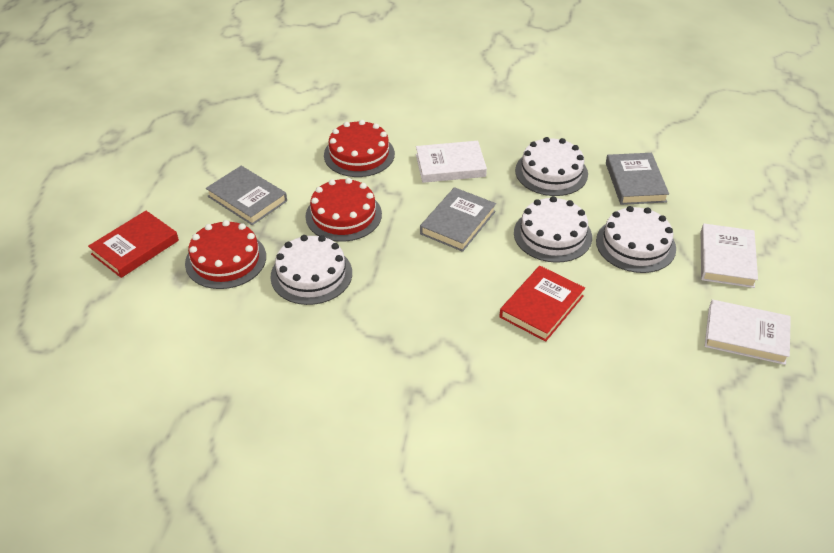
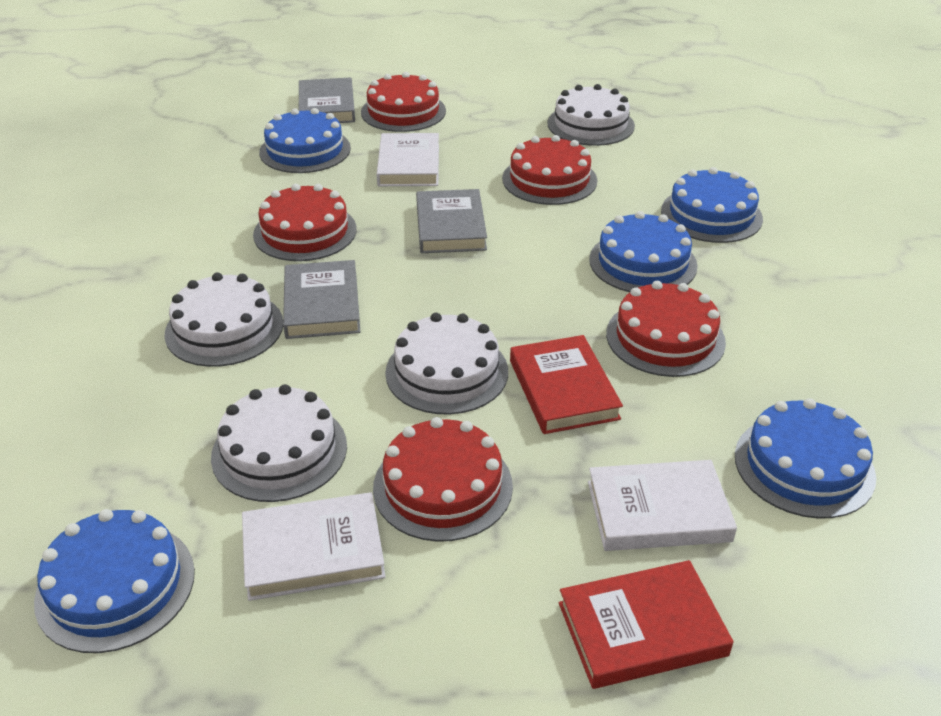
blue cake: 0 -> 5
red cake: 3 -> 5

